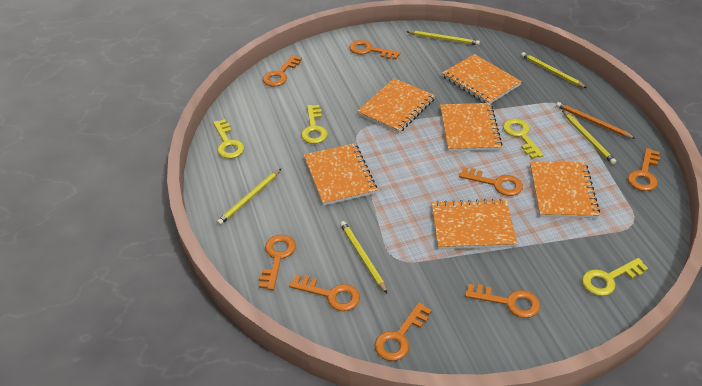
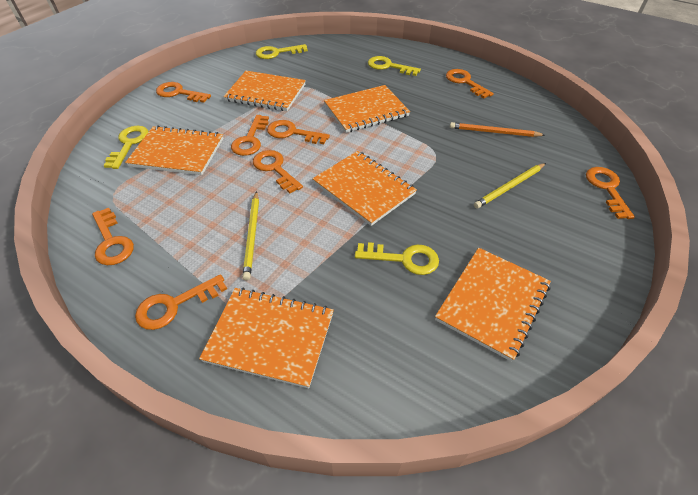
yellow pencil: 5 -> 2

